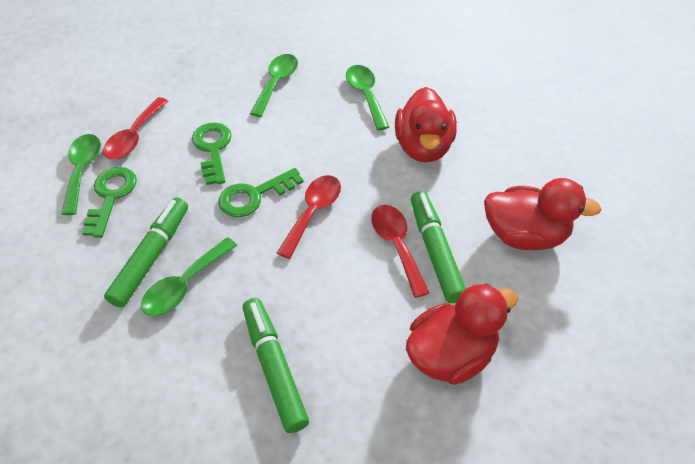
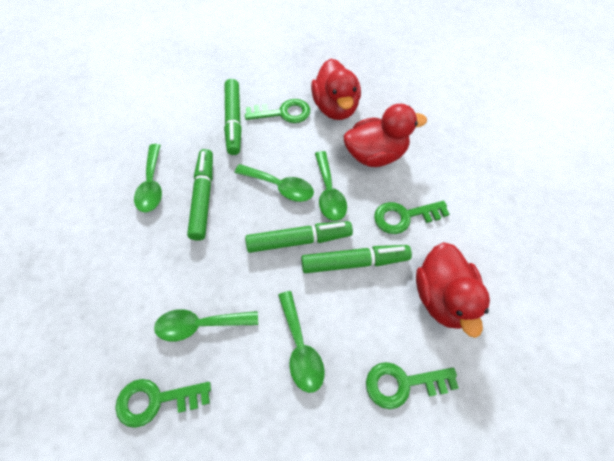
green key: 3 -> 4
green marker: 3 -> 4
green spoon: 4 -> 5
red spoon: 3 -> 0

